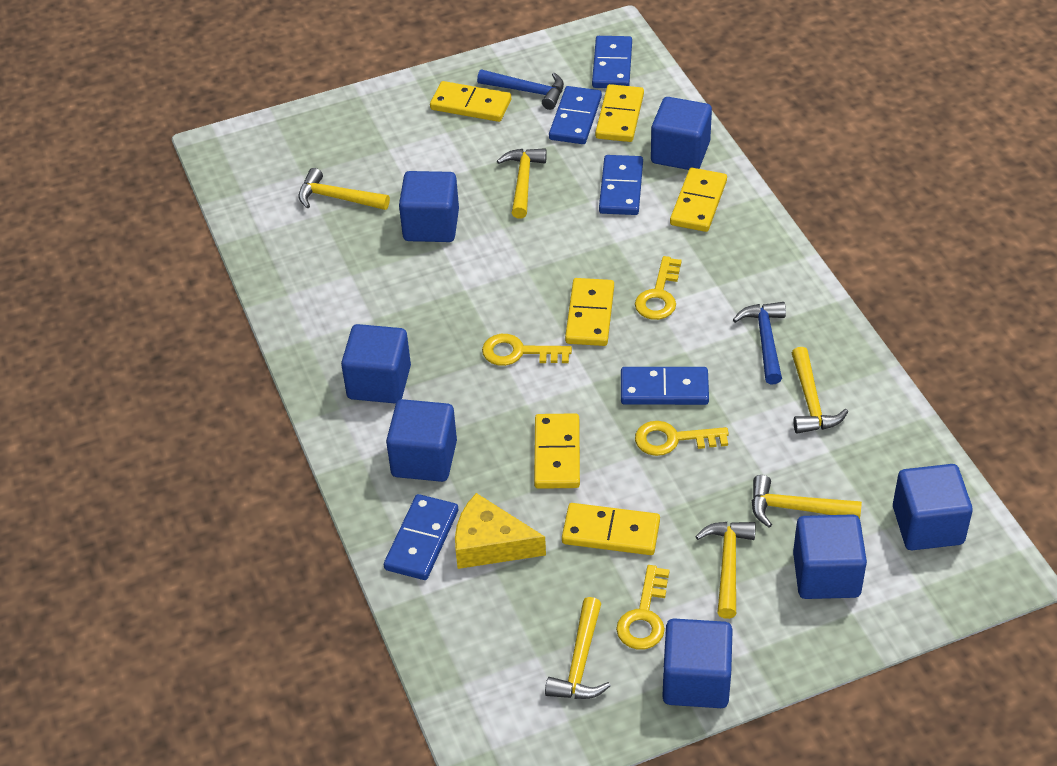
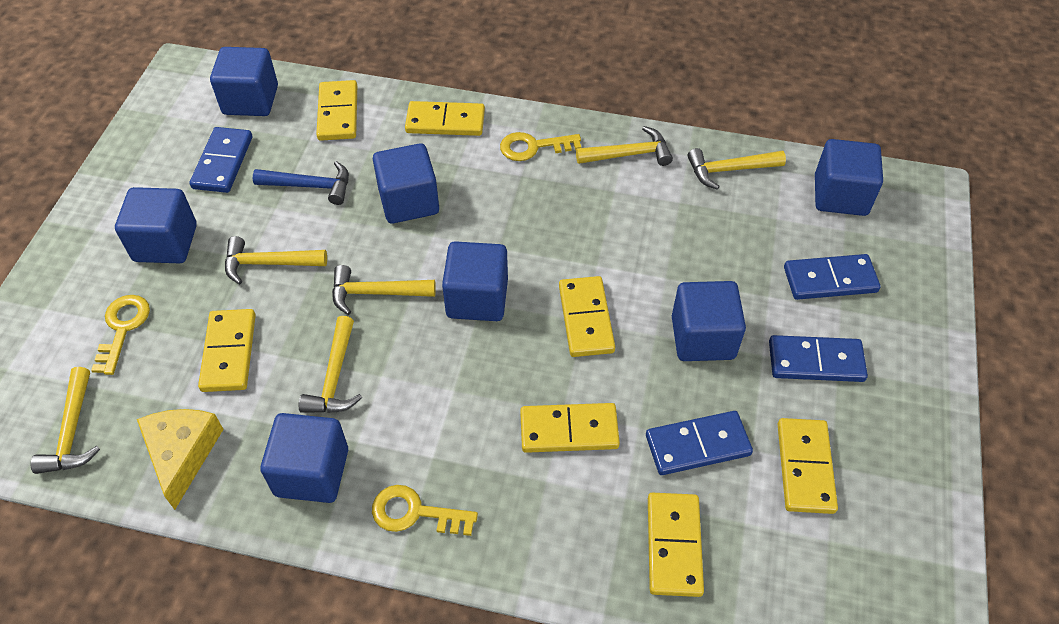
blue domino: 5 -> 4
blue hammer: 2 -> 1
yellow domino: 6 -> 7
yellow key: 4 -> 3

